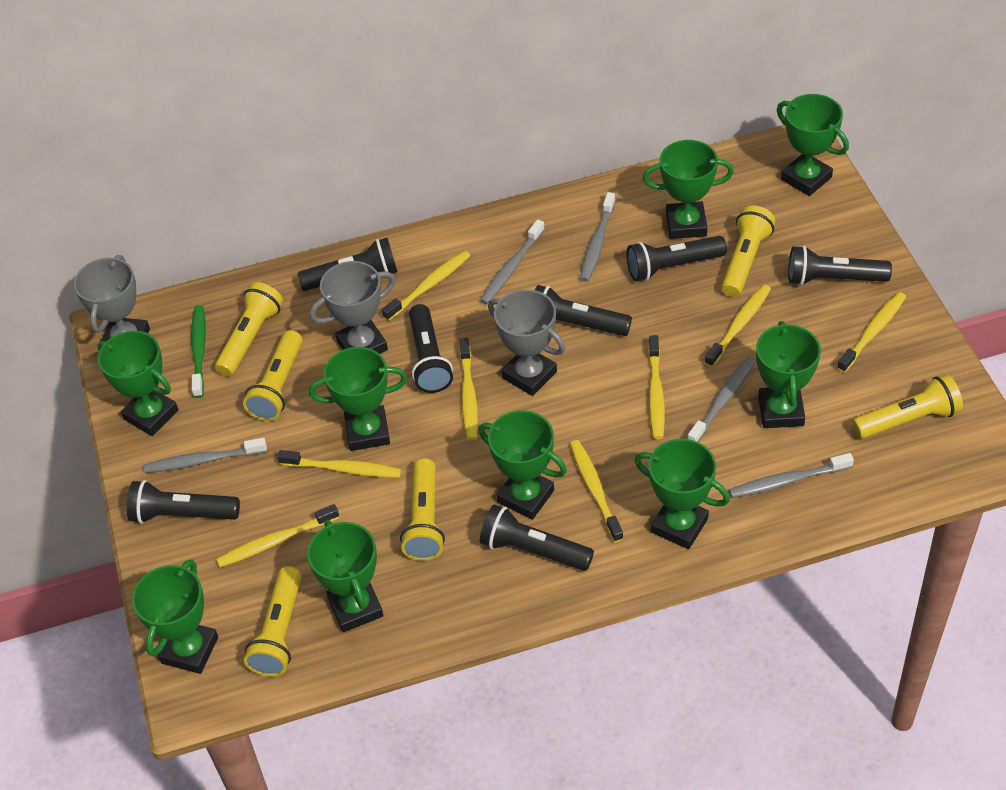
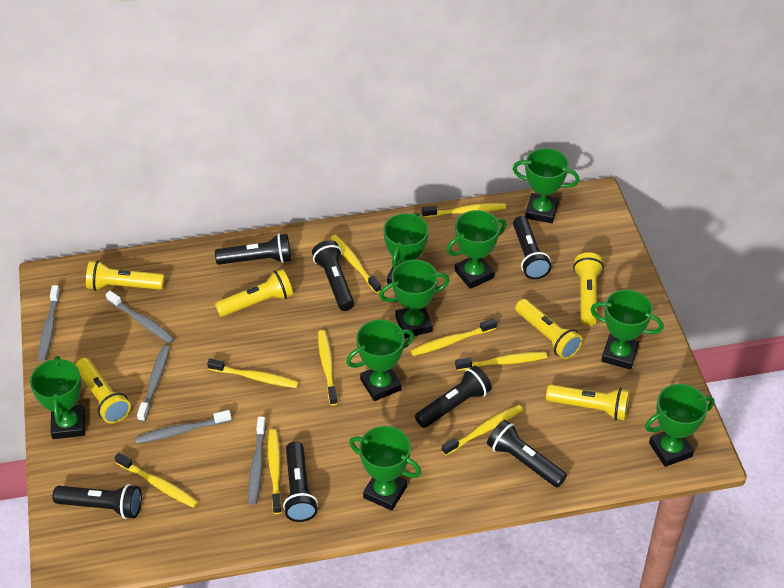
green toothbrush: 1 -> 0
grey trophy: 3 -> 0
yellow toothbrush: 8 -> 9

